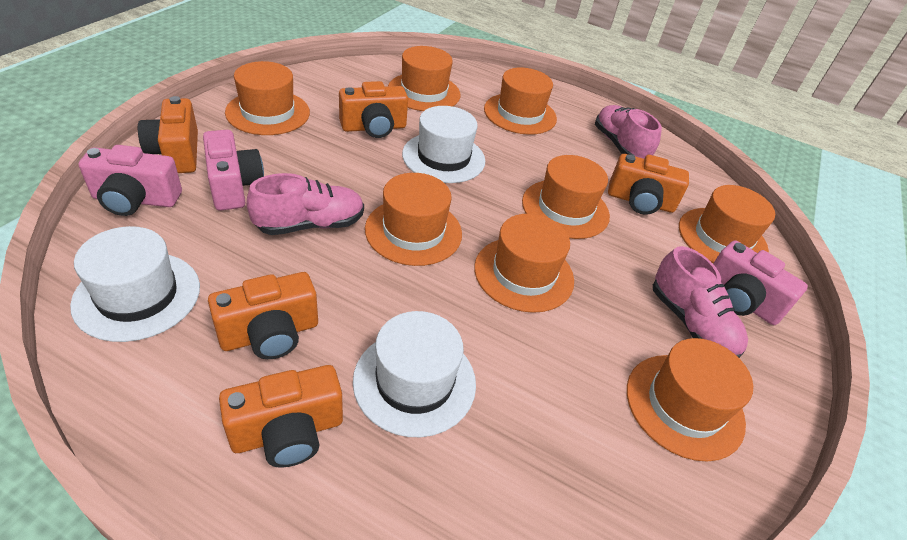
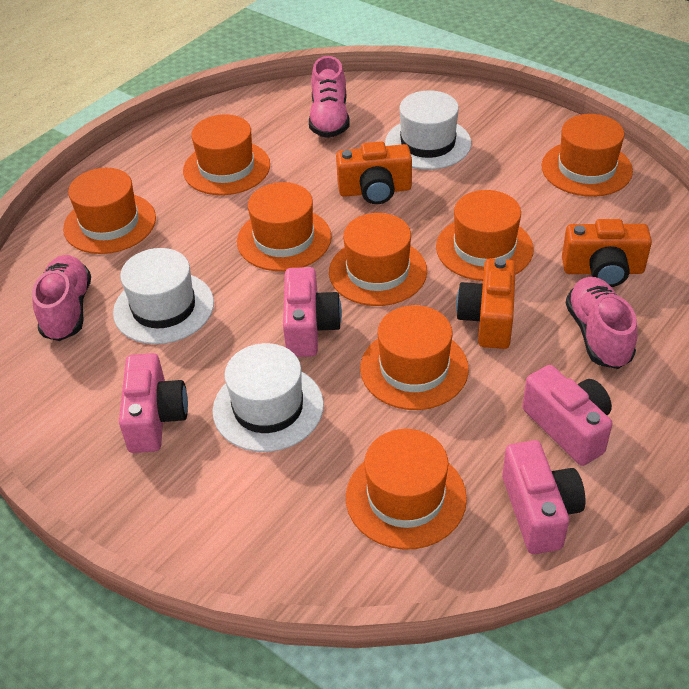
orange camera: 5 -> 3
pink camera: 3 -> 4

